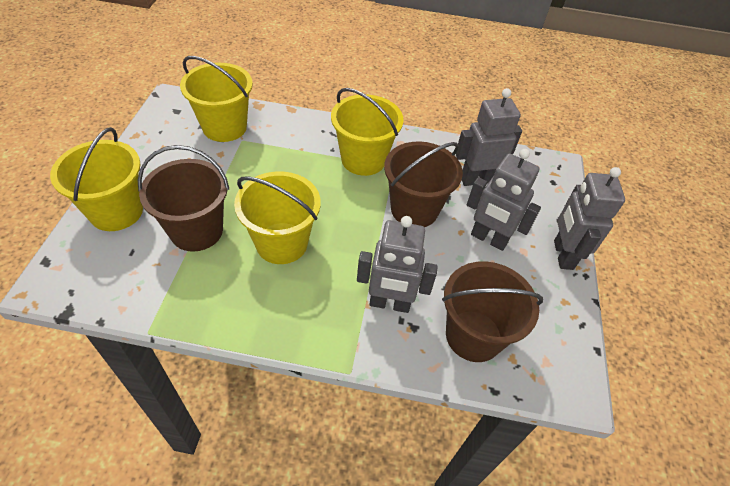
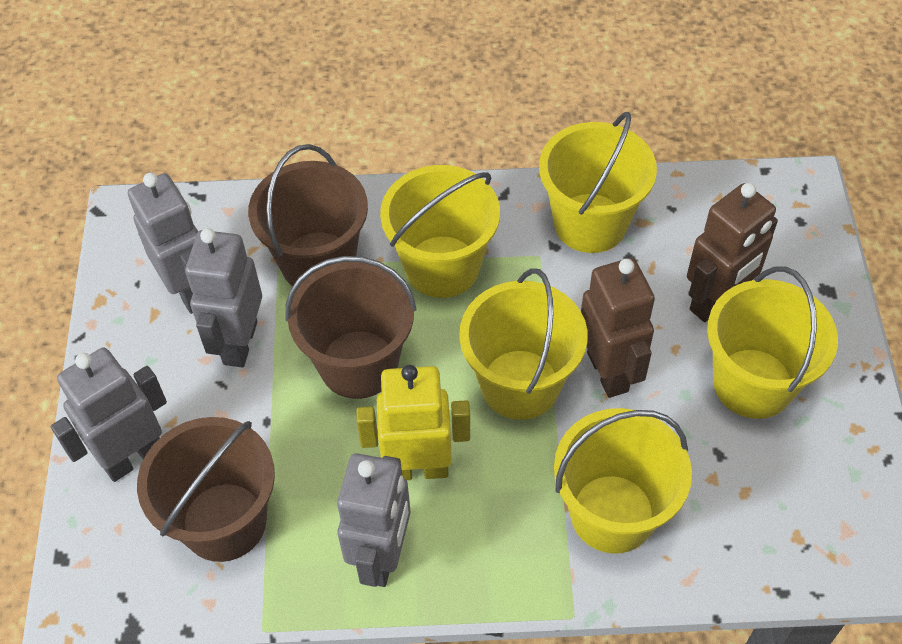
brown robot: 0 -> 2
yellow bucket: 4 -> 5
yellow robot: 0 -> 1

